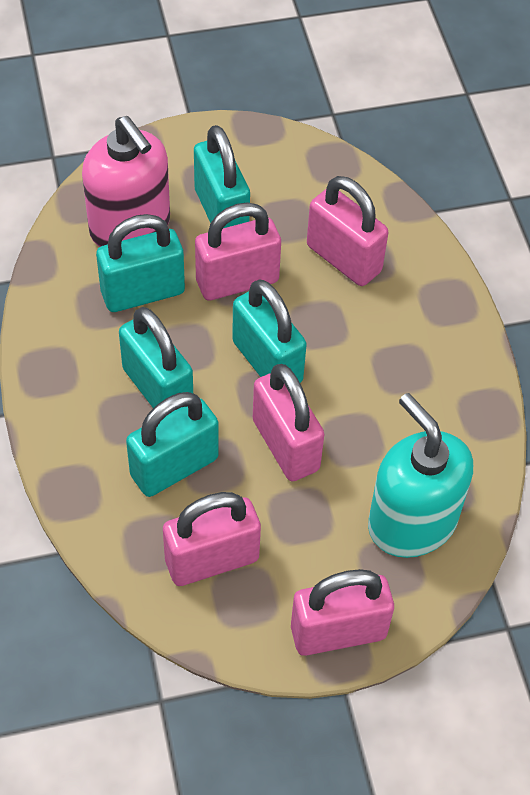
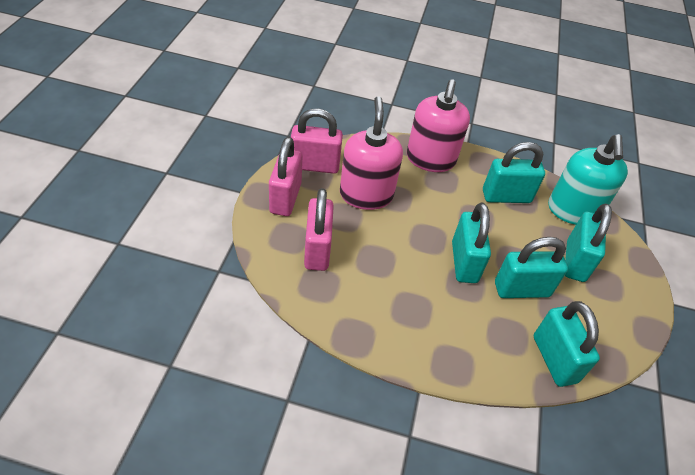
pink padlock: 5 -> 3
pink soap dispenser: 1 -> 2

